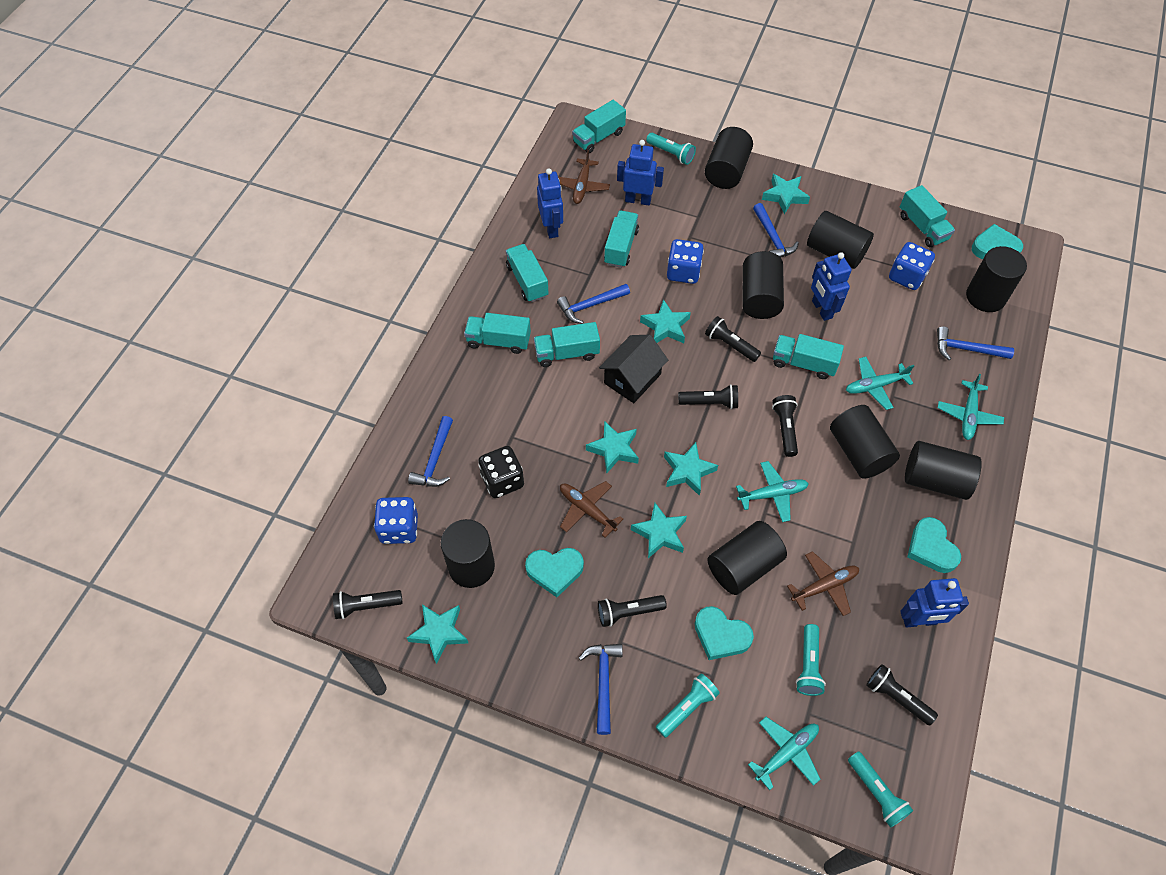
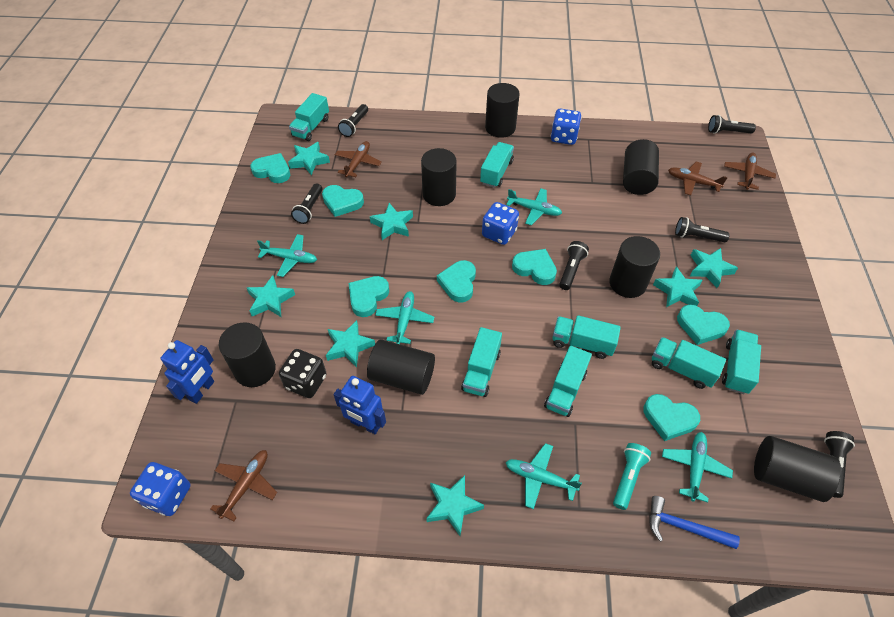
black cylinder: 8 -> 7
black house: 1 -> 0
blue hammer: 5 -> 1
blue robot: 4 -> 2
brown plane: 3 -> 4
turquoise flashlight: 4 -> 1
turquoise heart: 4 -> 7
turquoise plane: 4 -> 5
turquoise star: 6 -> 7

